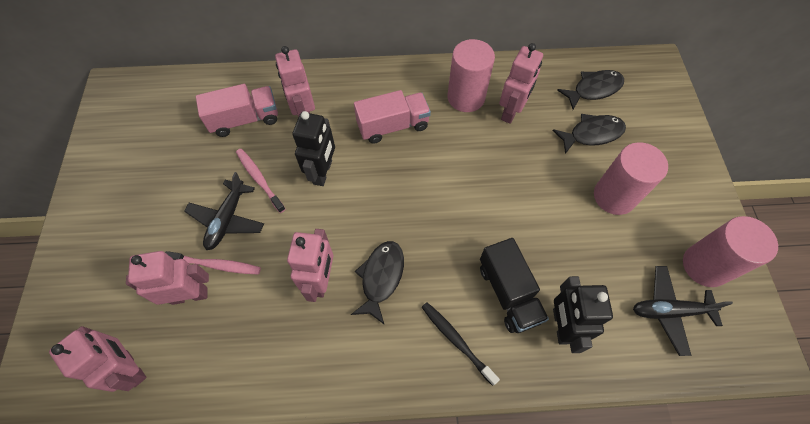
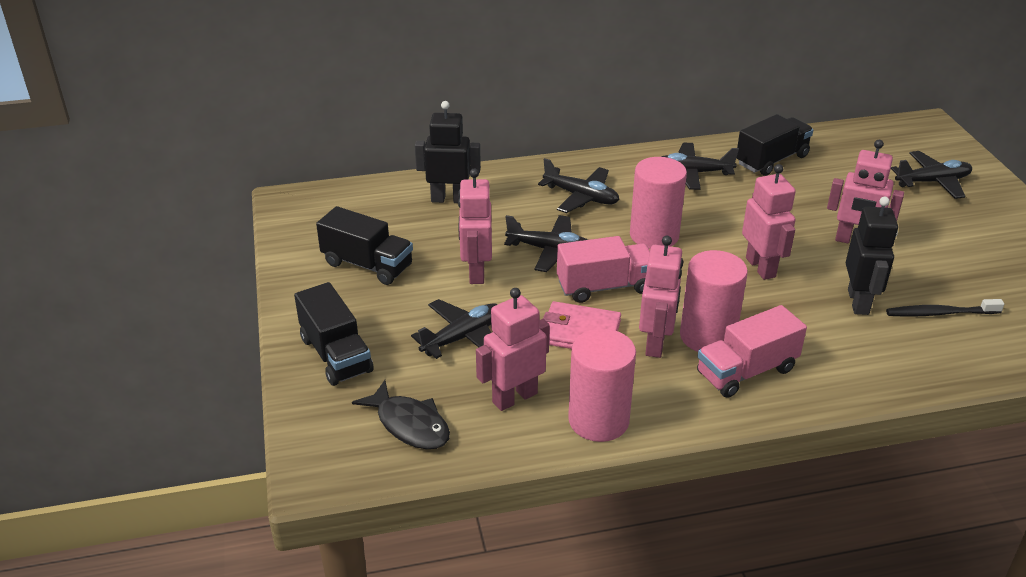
black fish: 3 -> 1
black plane: 2 -> 5
black truck: 1 -> 3
pink toothbrush: 2 -> 0
pink wallet: 0 -> 1

